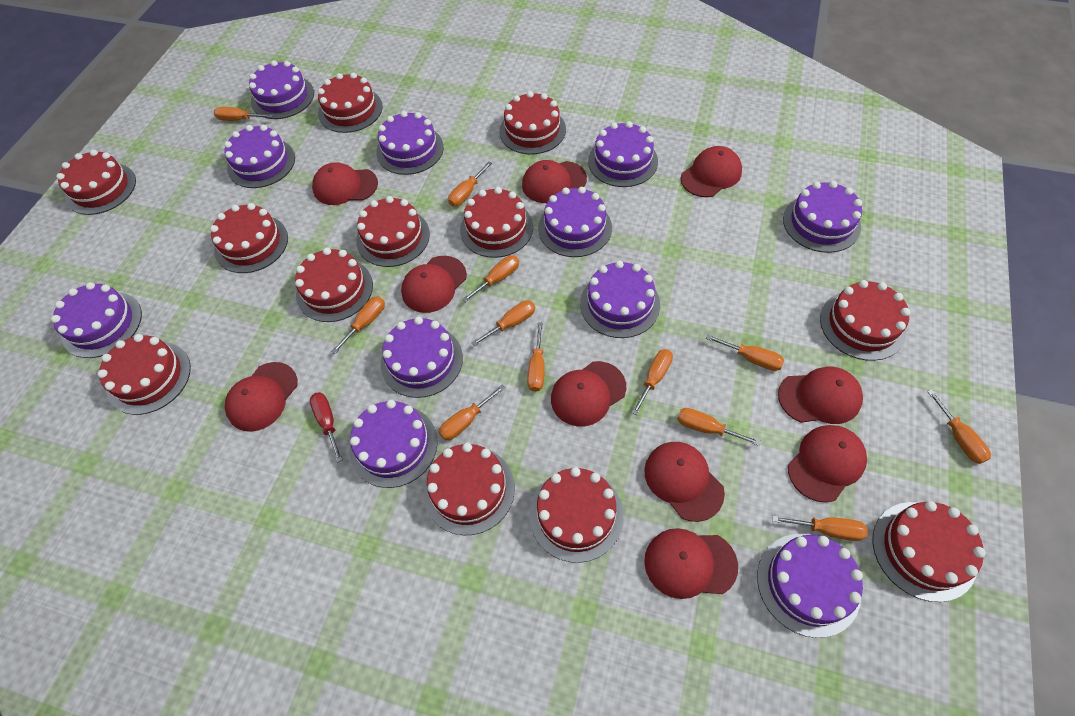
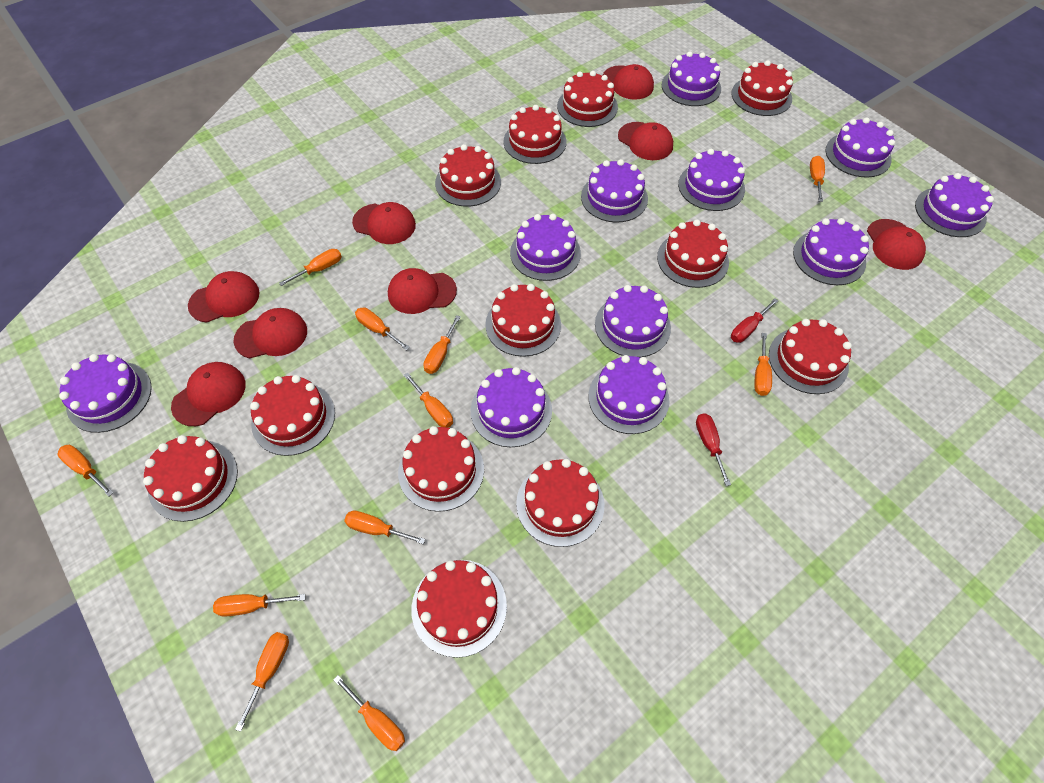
orange screwdriver: 12 -> 11
red cap: 10 -> 8
red screwdriver: 1 -> 2

